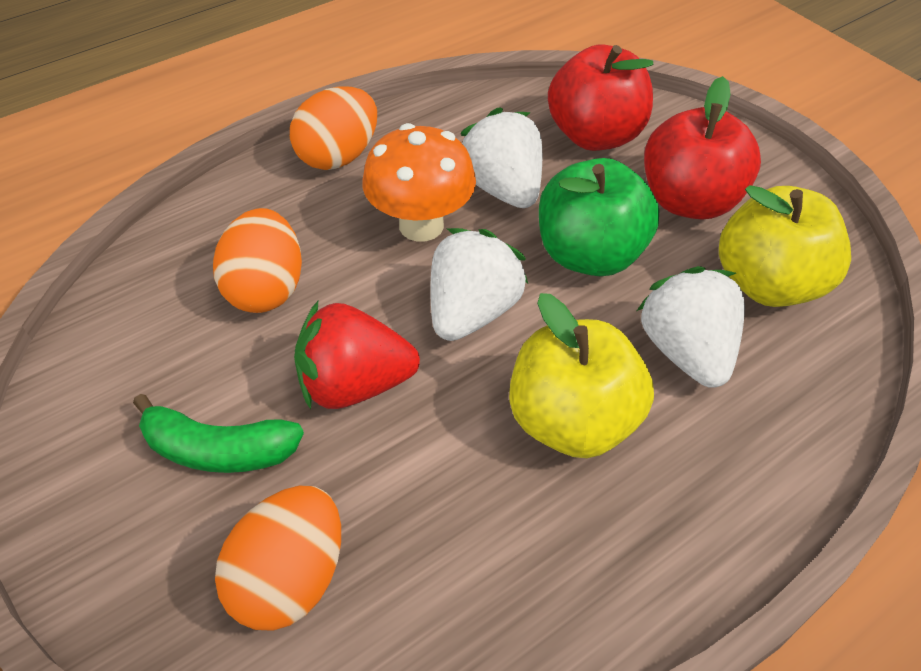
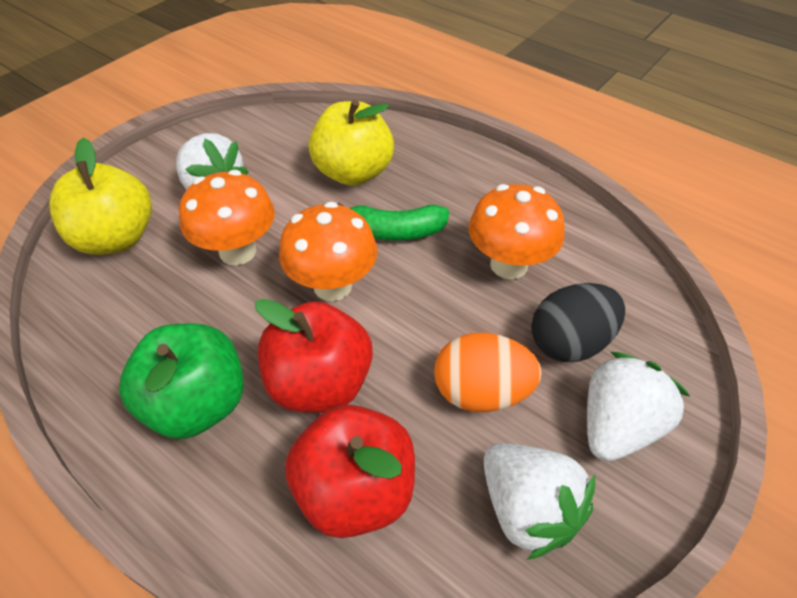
black egg: 0 -> 1
orange egg: 3 -> 1
orange mushroom: 1 -> 3
red strawberry: 1 -> 0

